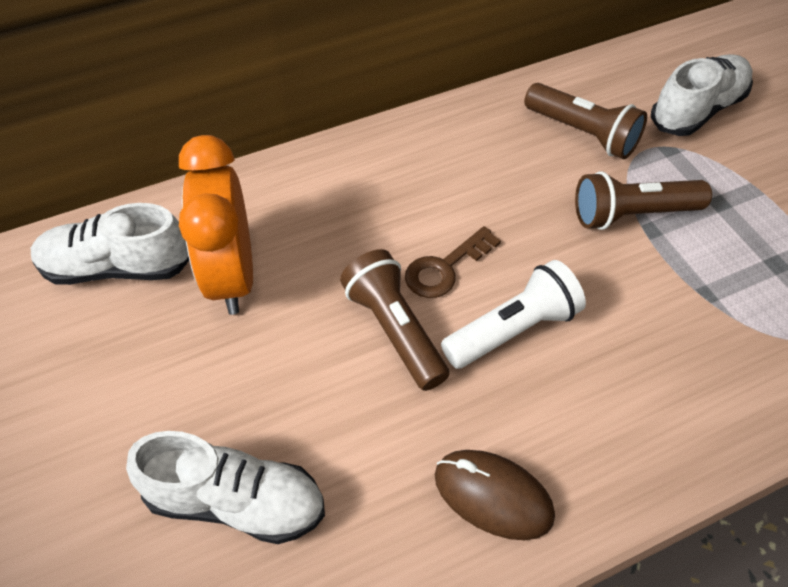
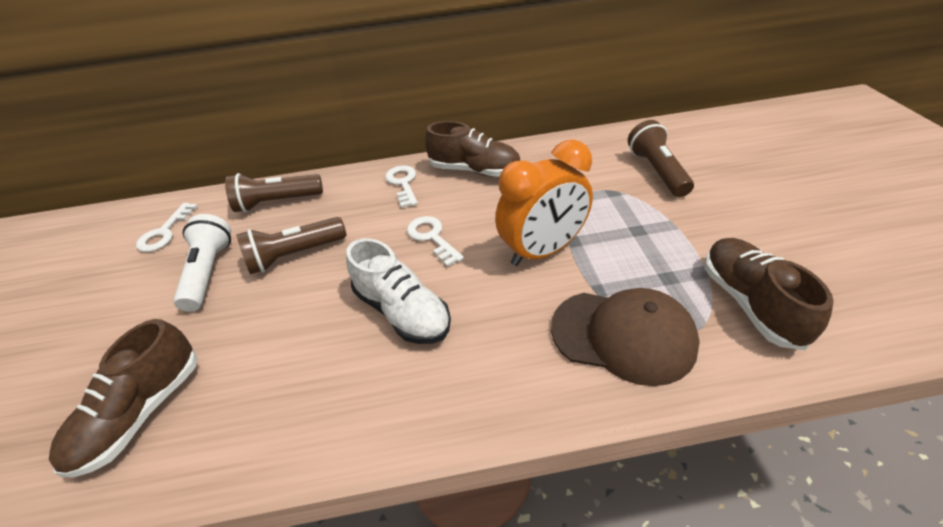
brown cap: 0 -> 1
brown key: 1 -> 0
brown mouse: 1 -> 0
brown shoe: 0 -> 3
white key: 0 -> 3
white shoe: 3 -> 1

